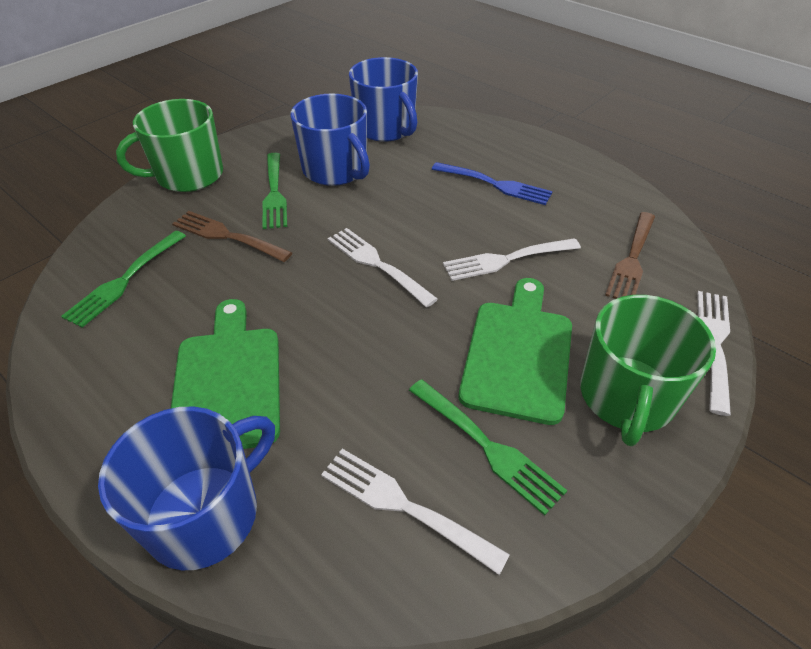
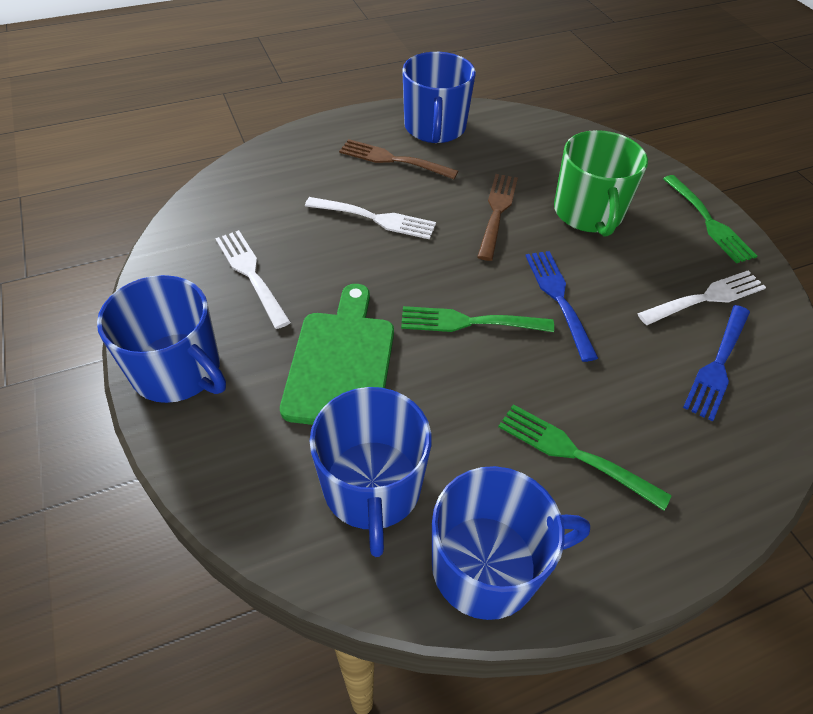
blue fork: 1 -> 2
blue mug: 3 -> 4
green cutting board: 2 -> 1
green mug: 2 -> 1
white fork: 4 -> 3

